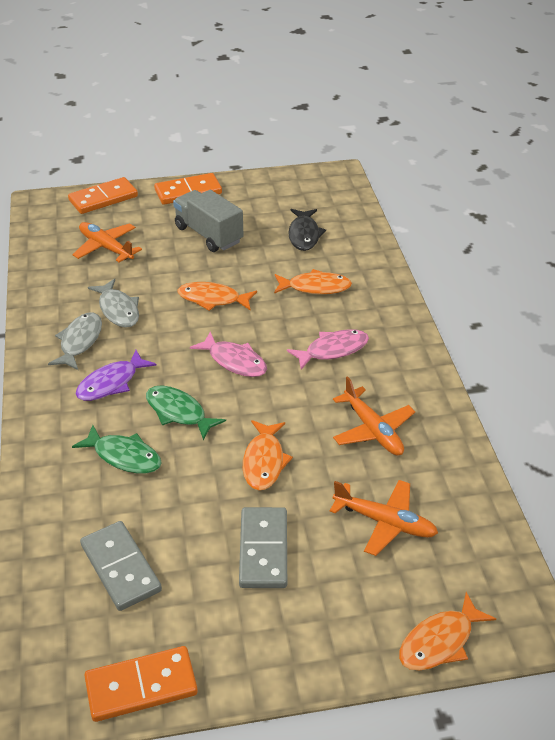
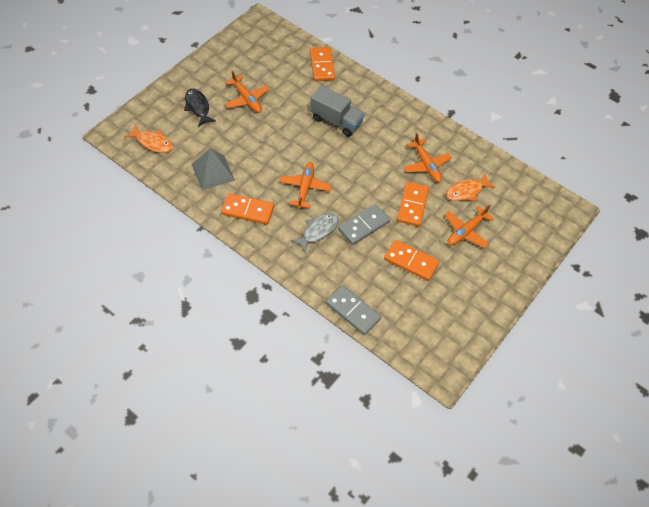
green fish: 2 -> 0
grey fish: 2 -> 1
grey pyramid: 0 -> 1
orange domino: 3 -> 4
orange fish: 4 -> 2
orange plane: 3 -> 4
pink fish: 2 -> 0
purple fish: 1 -> 0

